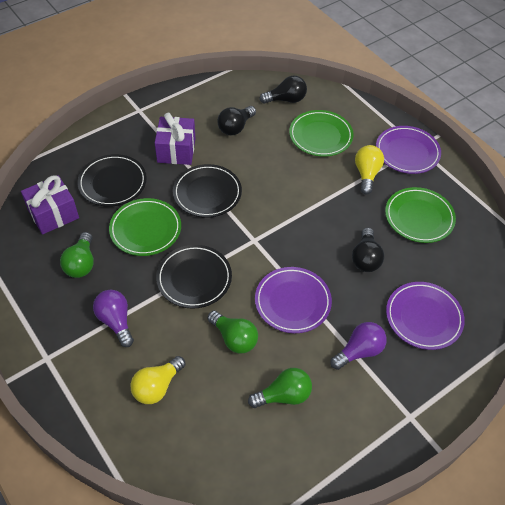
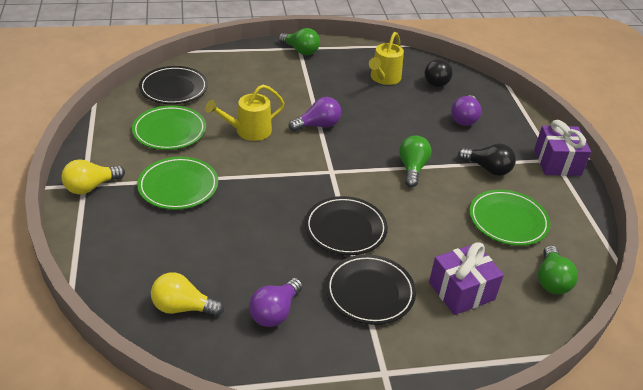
black light bulb: 3 -> 2
purple light bulb: 2 -> 3
purple plate: 3 -> 0
yellow watering can: 0 -> 2

